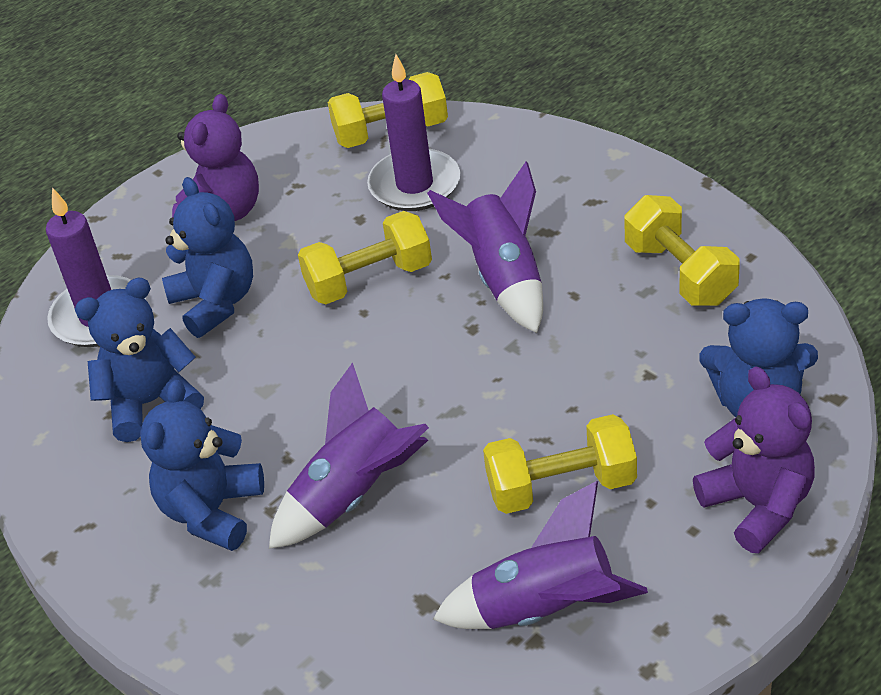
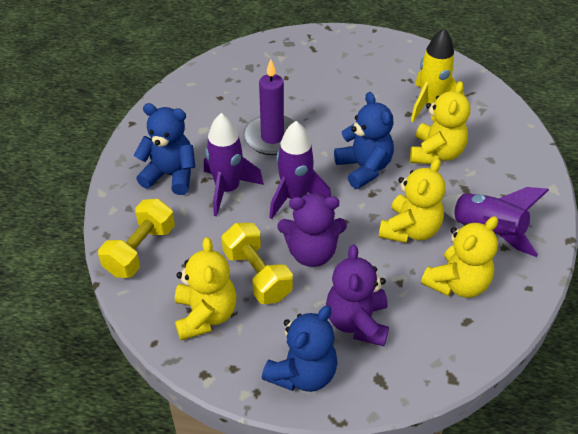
blue teddy bear: 4 -> 3
purple candle: 2 -> 1
yellow dumbbell: 4 -> 2
yellow rocket: 0 -> 1
yellow teddy bear: 0 -> 4

